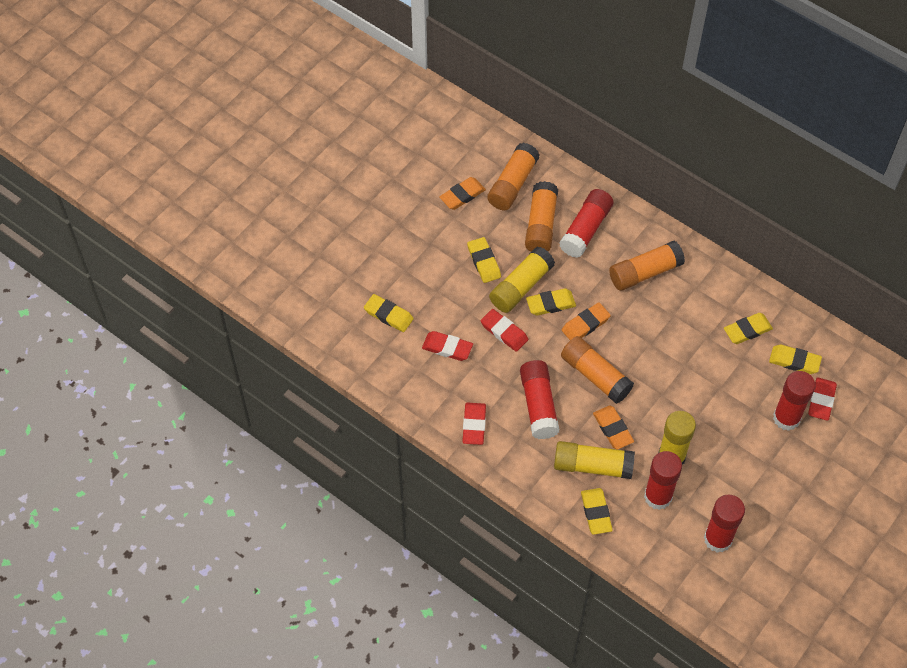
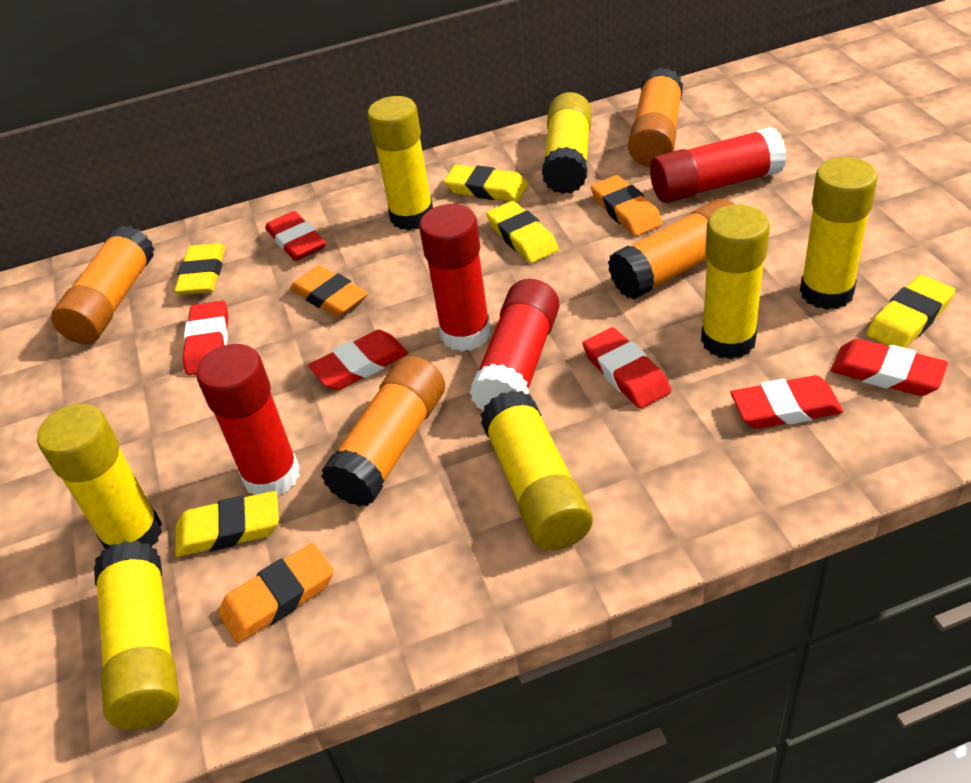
red eraser: 4 -> 6
red glue stick: 5 -> 4
yellow eraser: 6 -> 5
yellow glue stick: 3 -> 7

